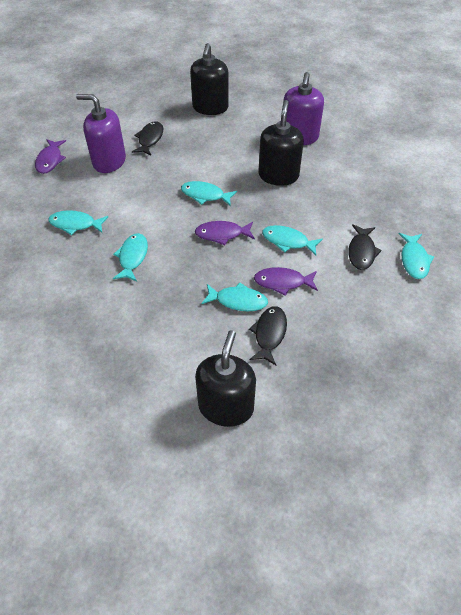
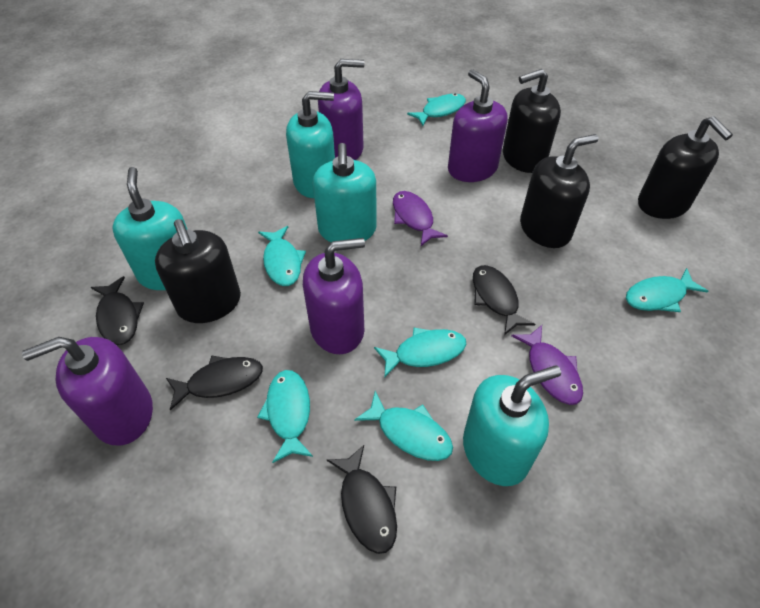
black fish: 3 -> 4
black soap dispenser: 3 -> 4
purple fish: 3 -> 2
purple soap dispenser: 2 -> 4
turquoise soap dispenser: 0 -> 4

